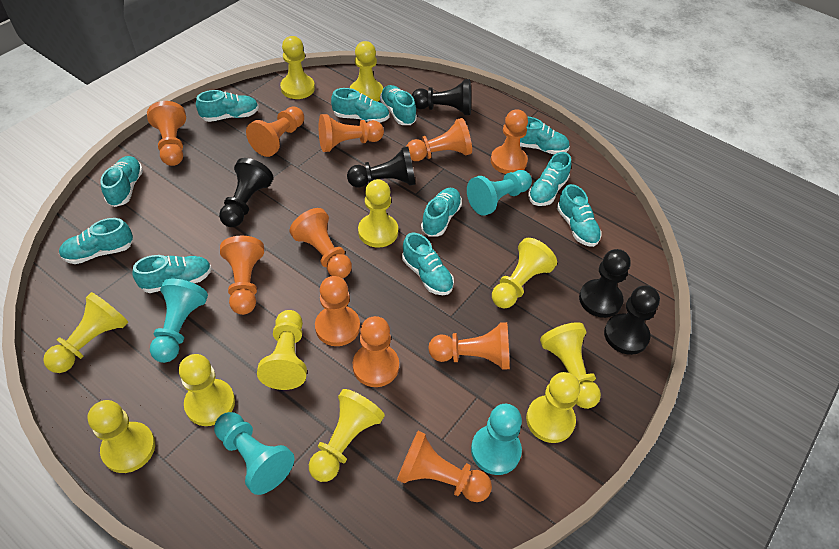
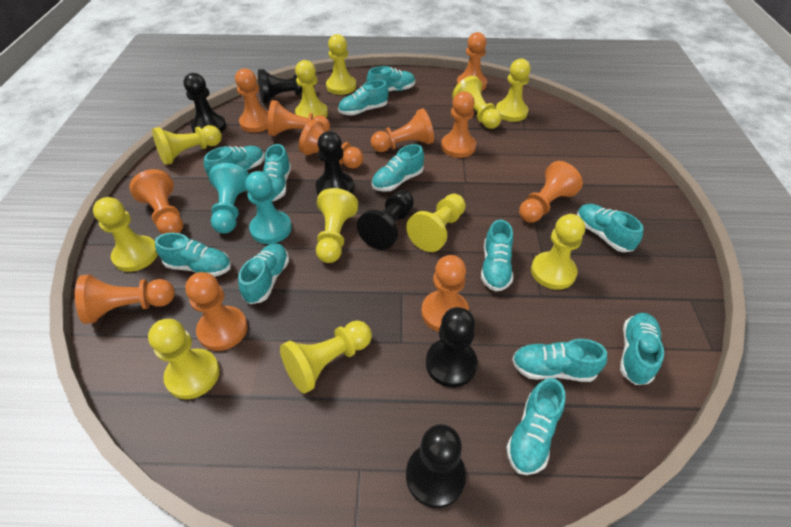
black pawn: 5 -> 6
turquoise pawn: 4 -> 2
turquoise shoe: 11 -> 12

